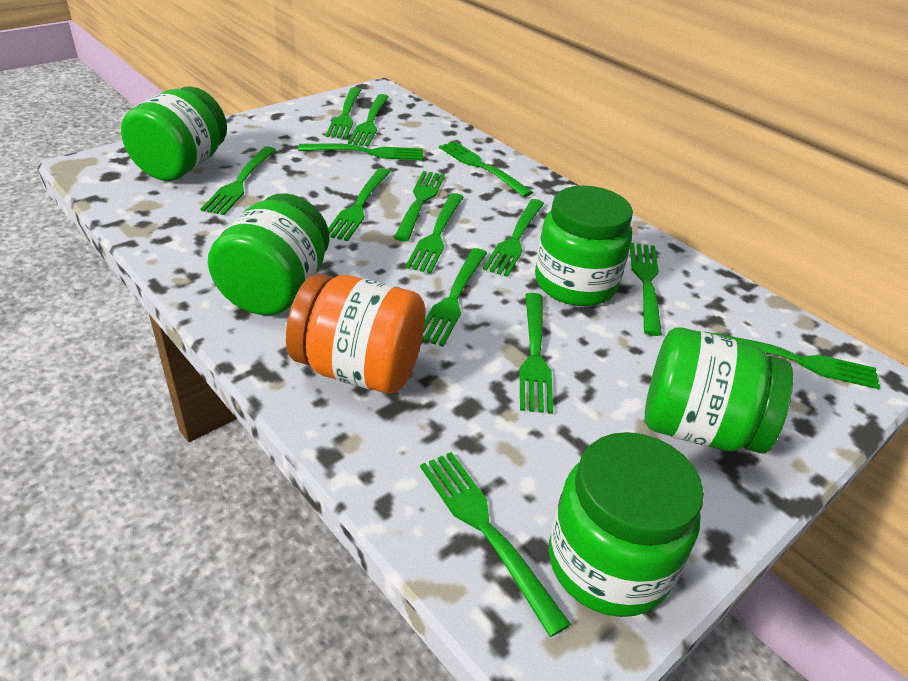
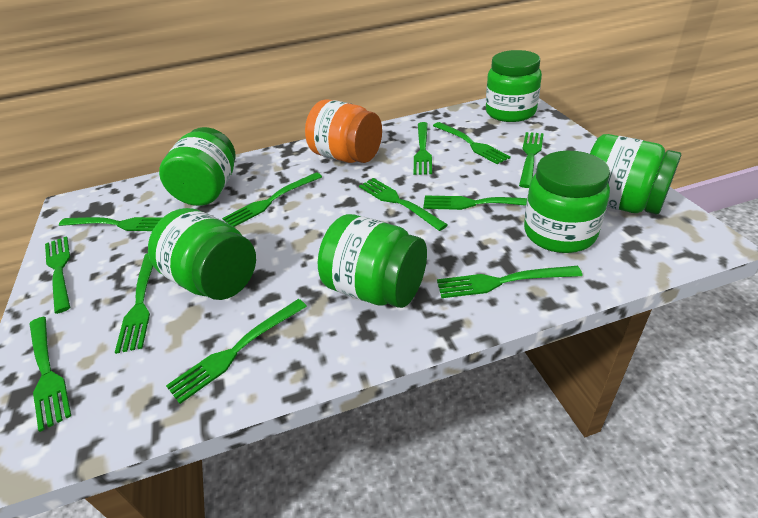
green fork: 14 -> 12
green jar: 5 -> 6

